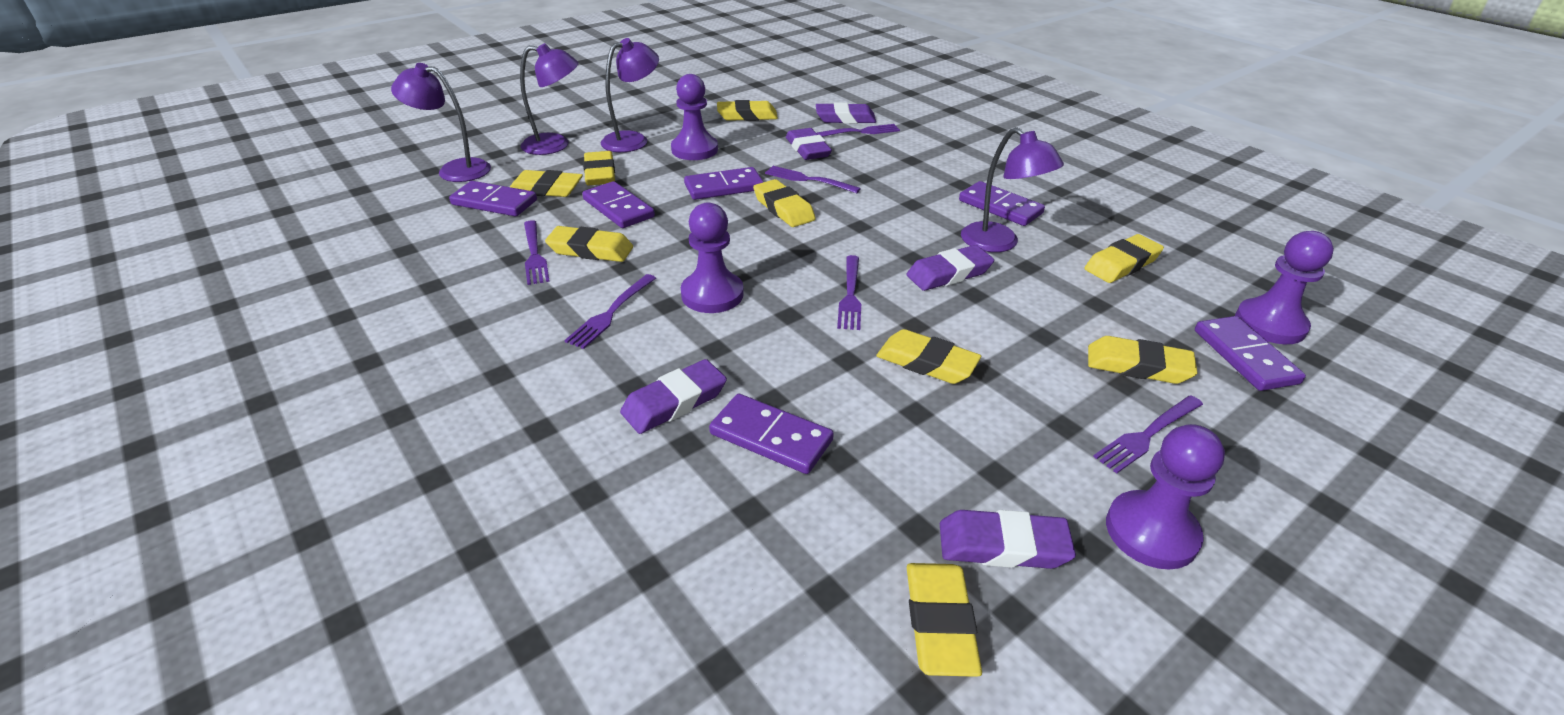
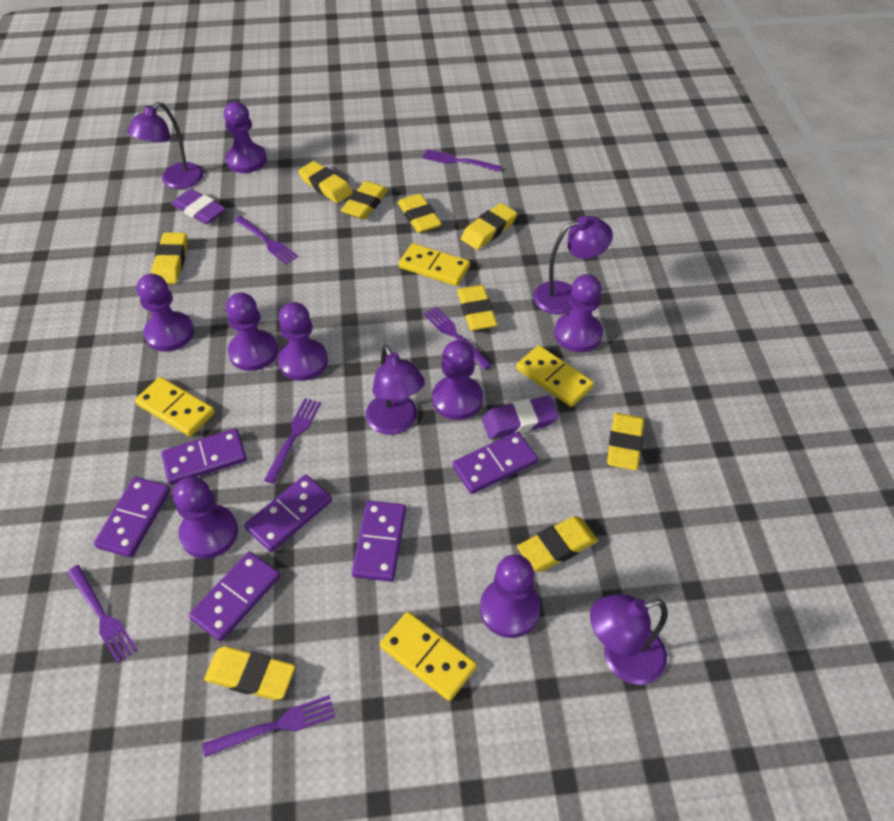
purple eraser: 5 -> 2
purple pawn: 4 -> 8
yellow domino: 0 -> 4

